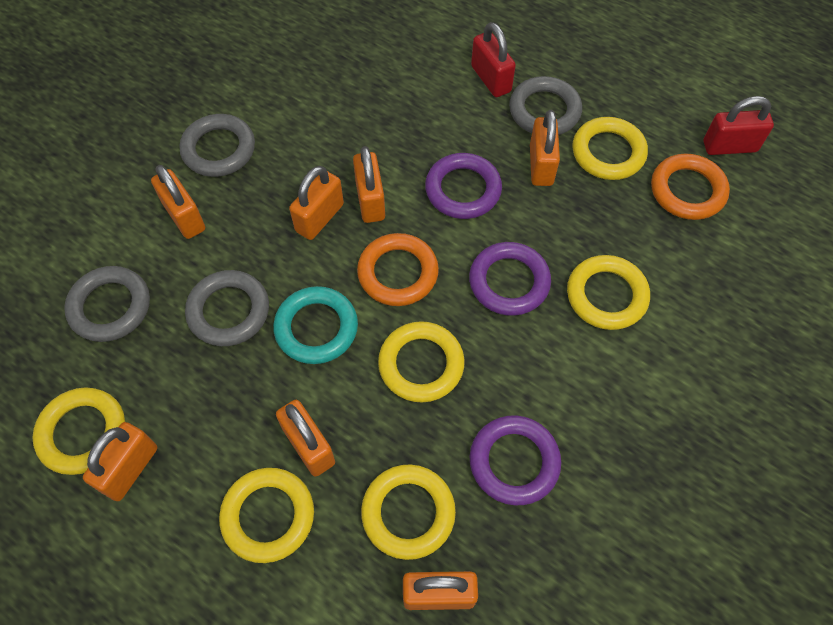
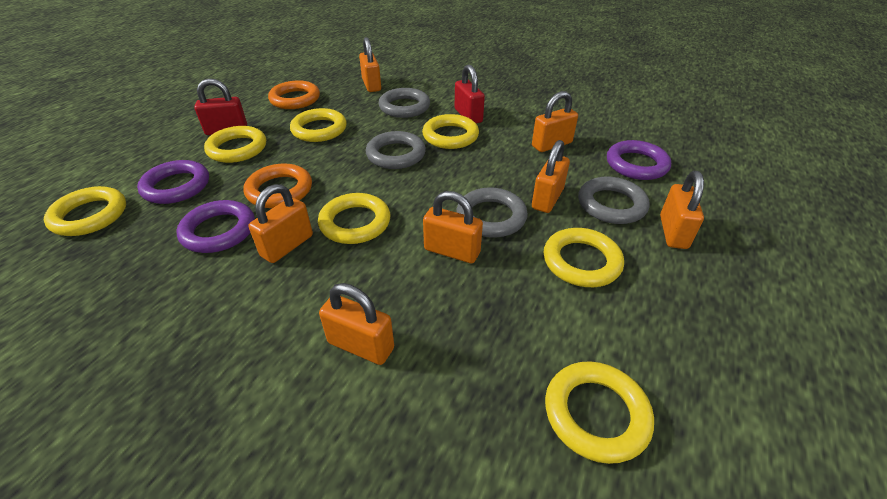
turquoise ring: 1 -> 0
yellow ring: 6 -> 7

